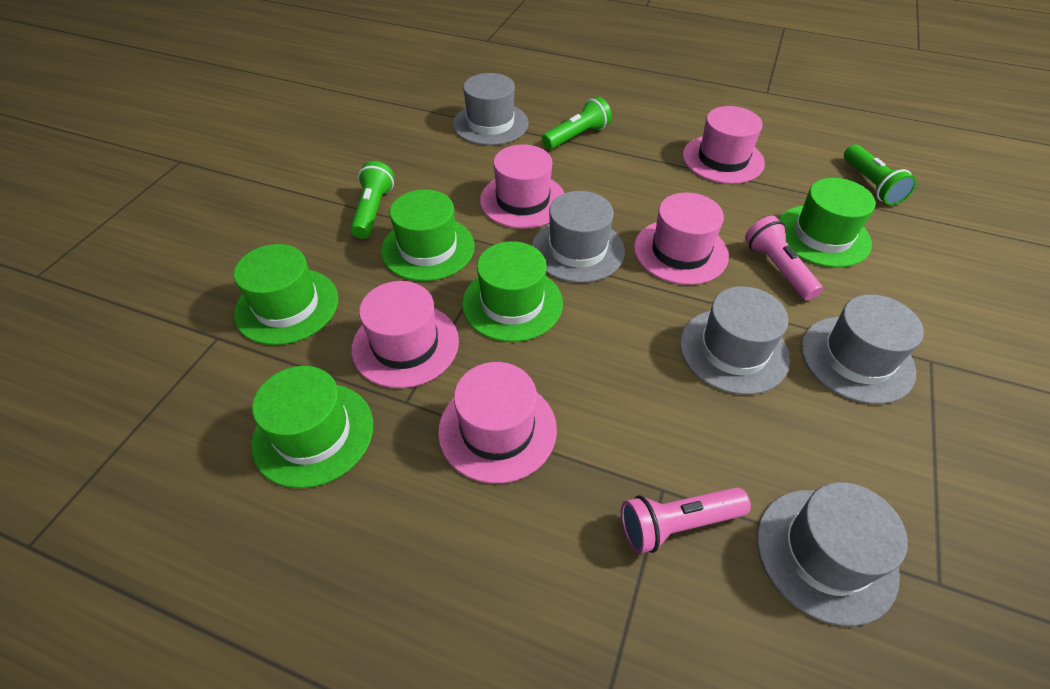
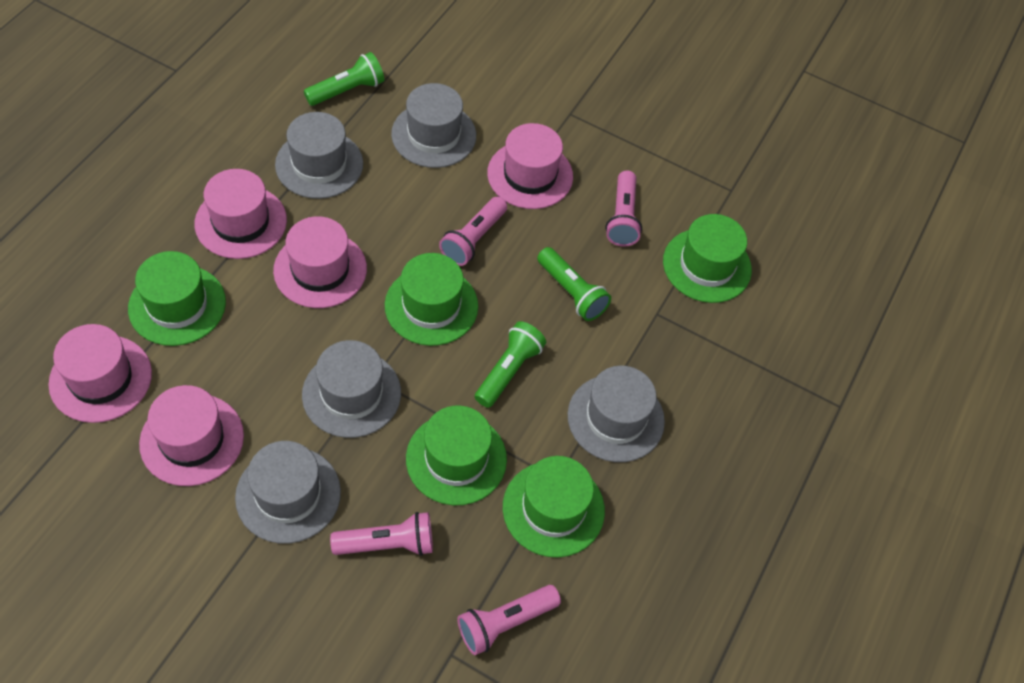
pink flashlight: 2 -> 4

